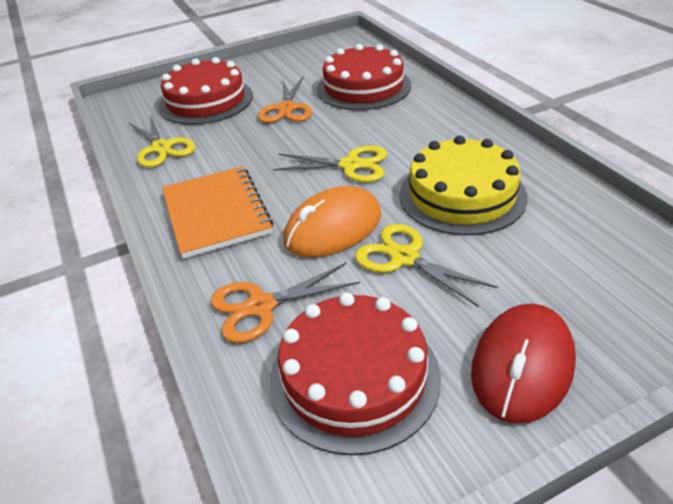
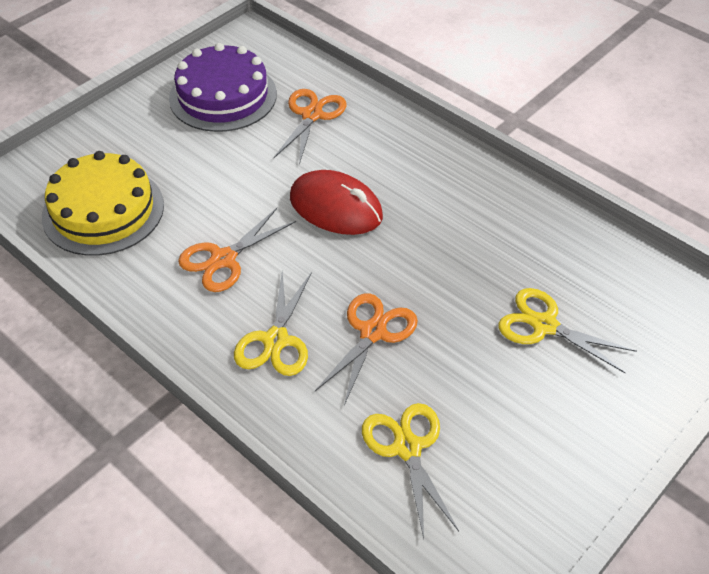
orange mouse: 1 -> 0
orange notebook: 1 -> 0
orange scissors: 2 -> 3
purple cake: 0 -> 1
red cake: 3 -> 0

